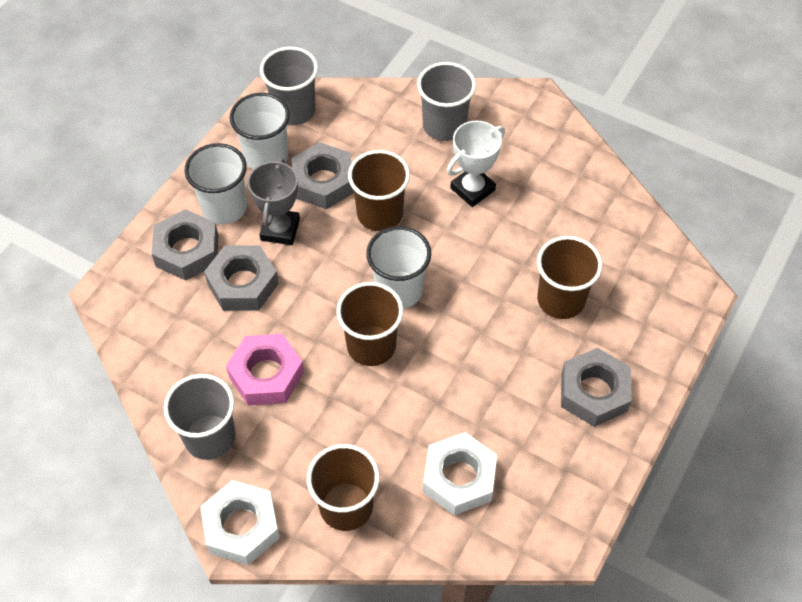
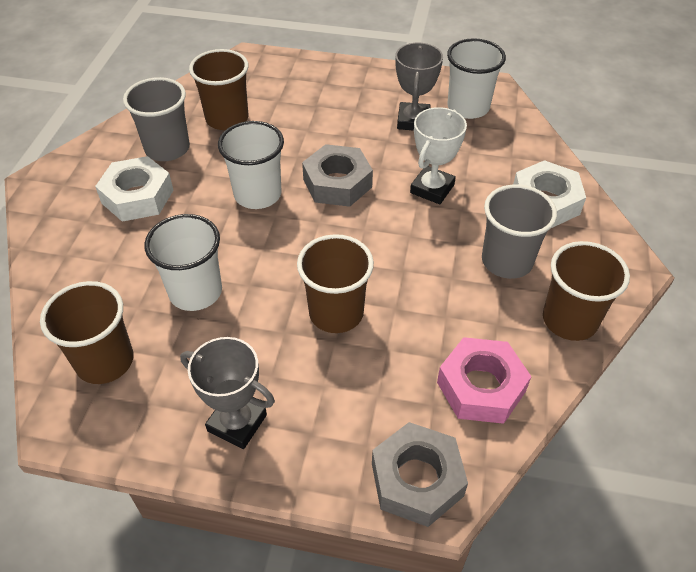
grey cup: 3 -> 2
grey nut: 4 -> 2
grey trophy: 1 -> 2

